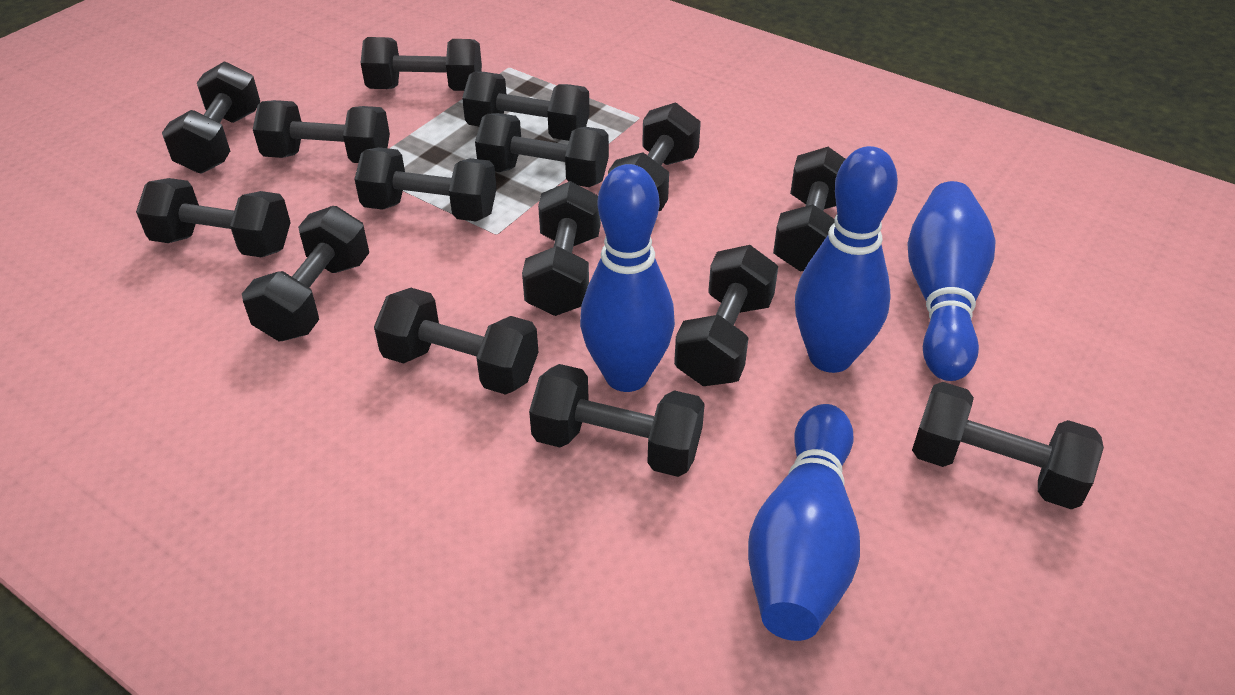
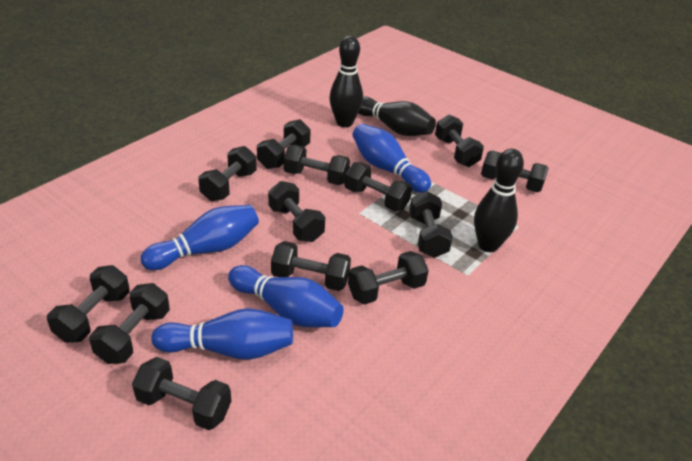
black bowling pin: 0 -> 3
black dumbbell: 15 -> 13

